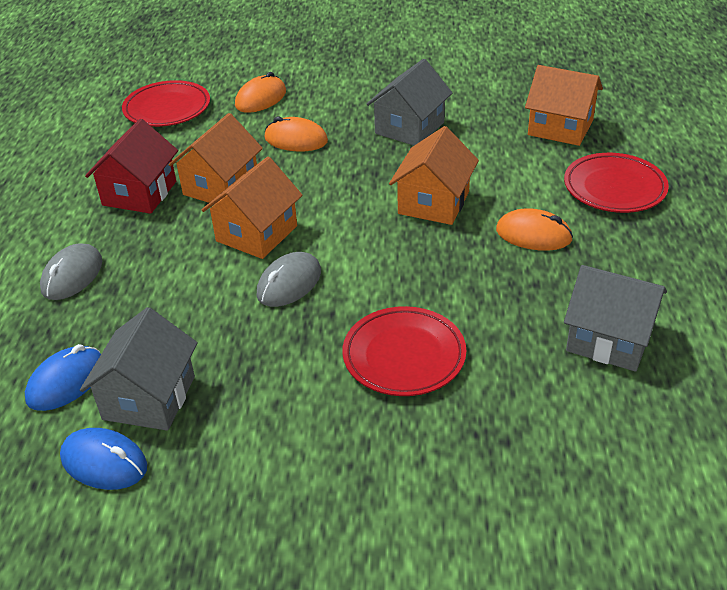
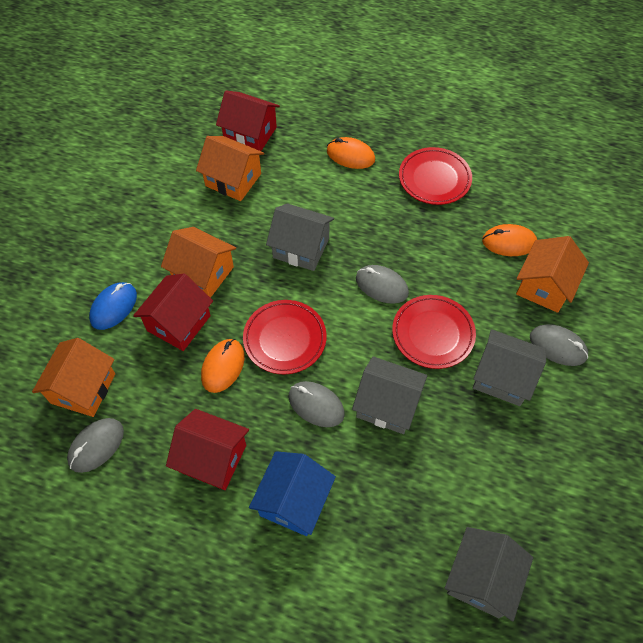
blue house: 0 -> 1
blue mouse: 2 -> 1
grey house: 3 -> 4
grey mouse: 2 -> 4
red house: 1 -> 3

